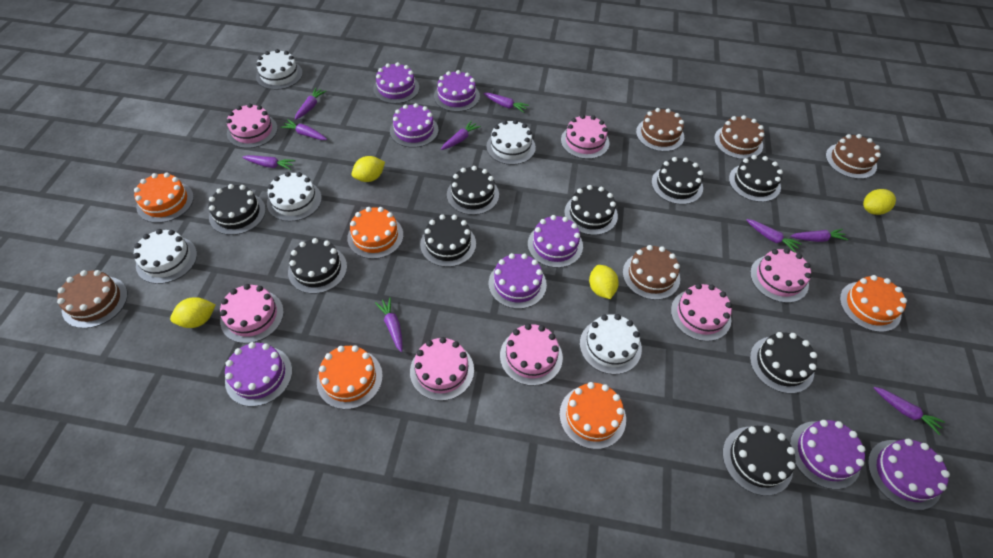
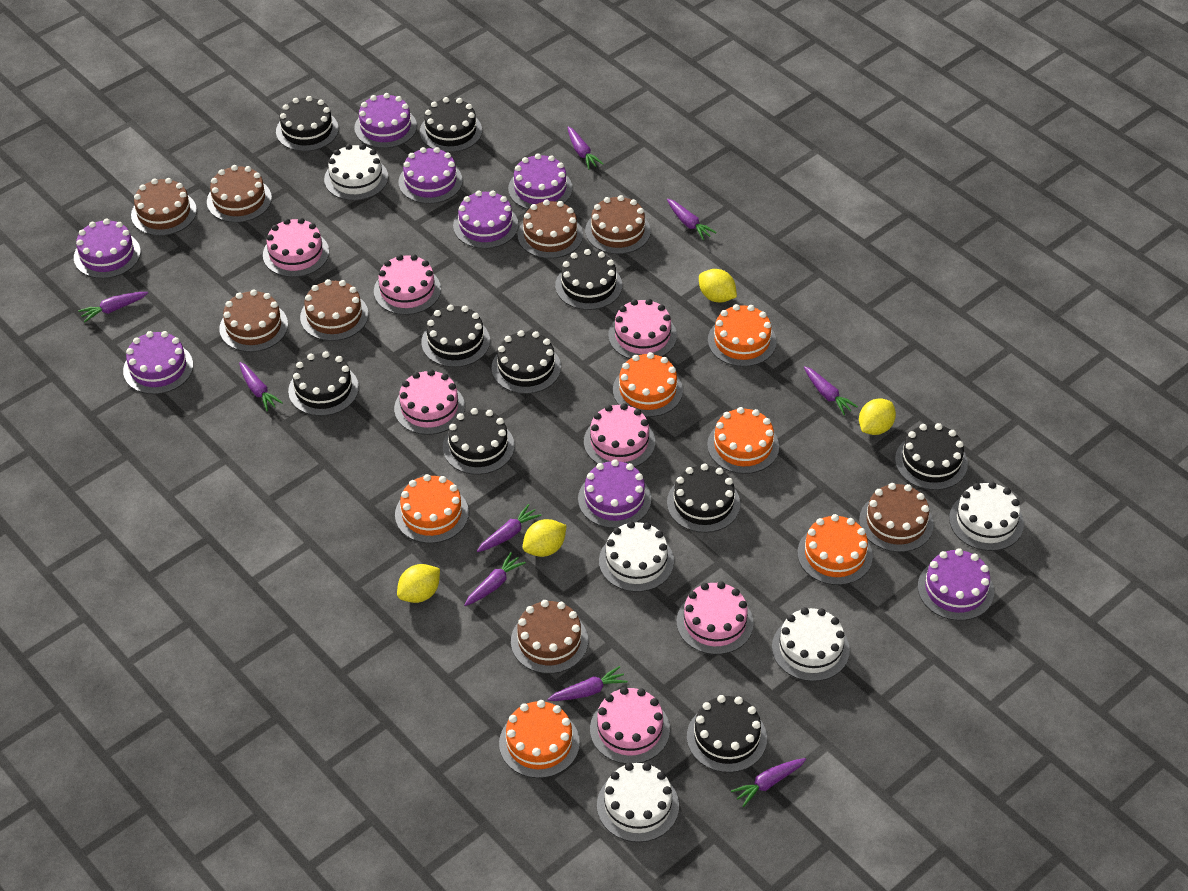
black cake: 9 -> 10
brown cake: 5 -> 8
orange cake: 5 -> 6

